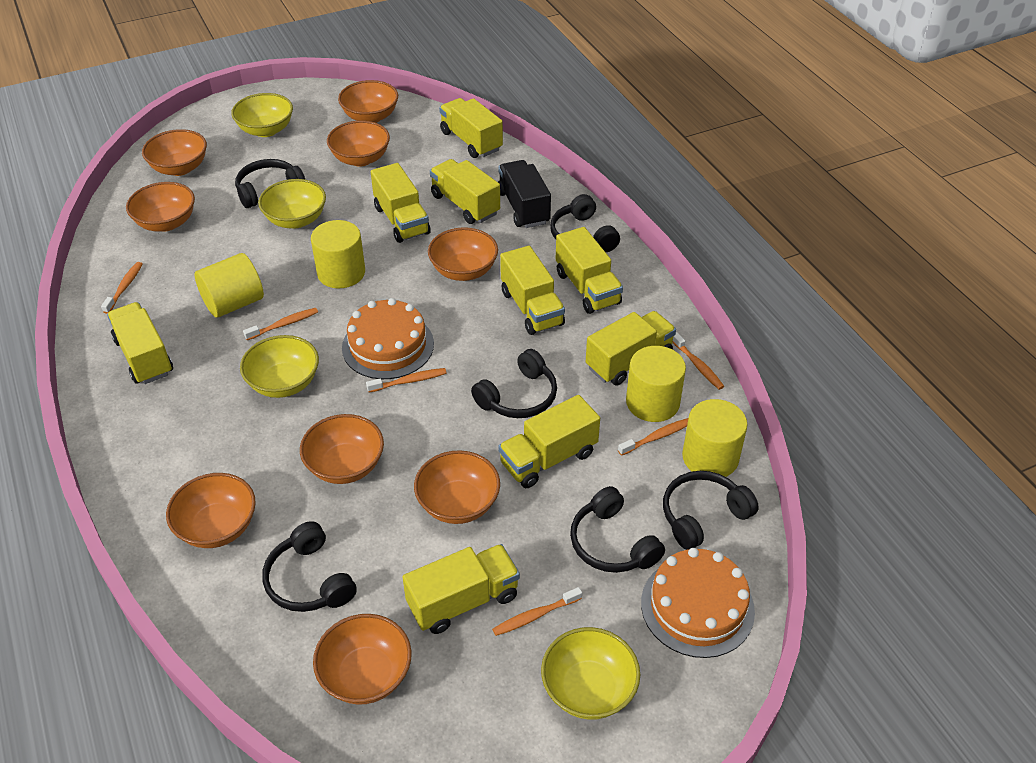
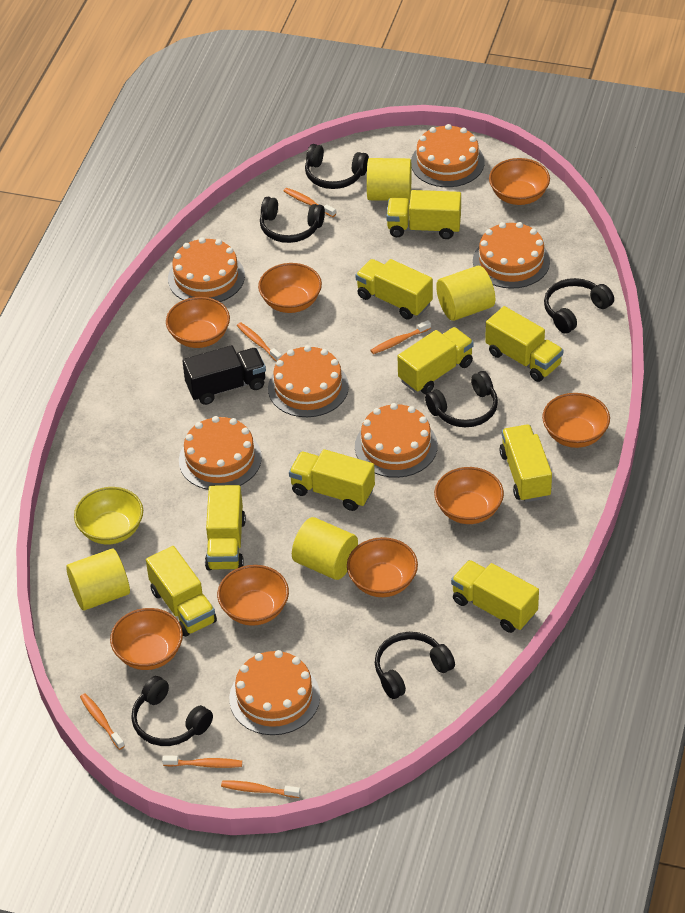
orange bowl: 9 -> 8
orange cake: 2 -> 7
yellow bowl: 4 -> 1

